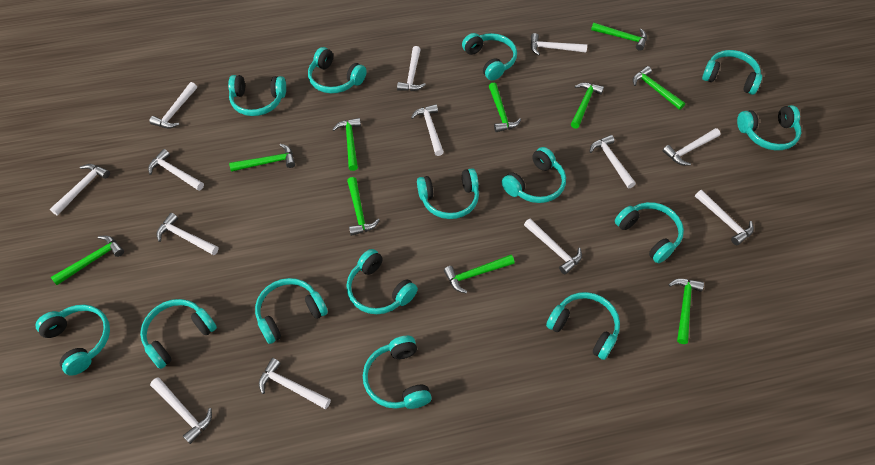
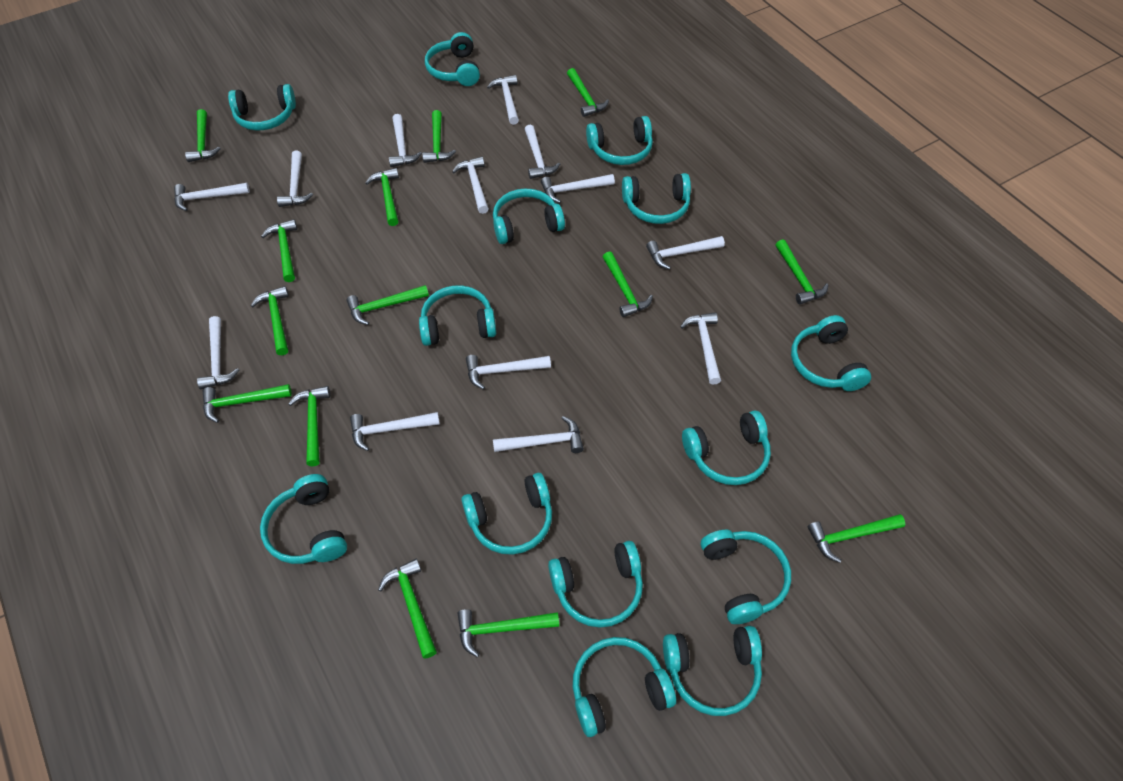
green hammer: 10 -> 14

